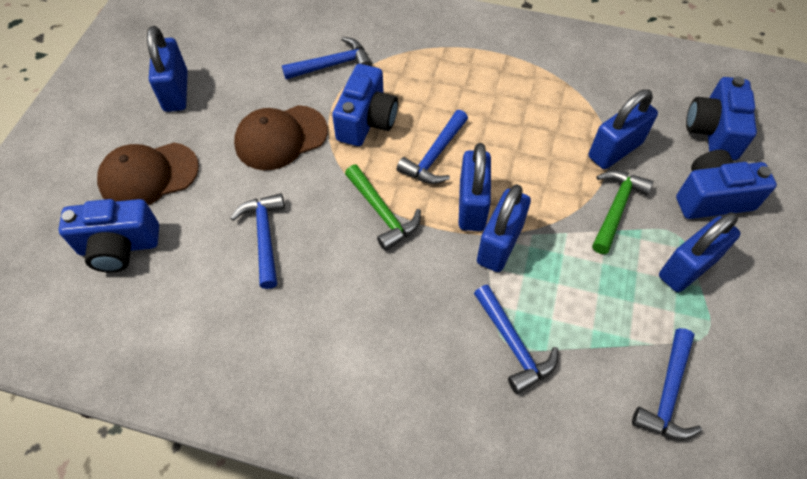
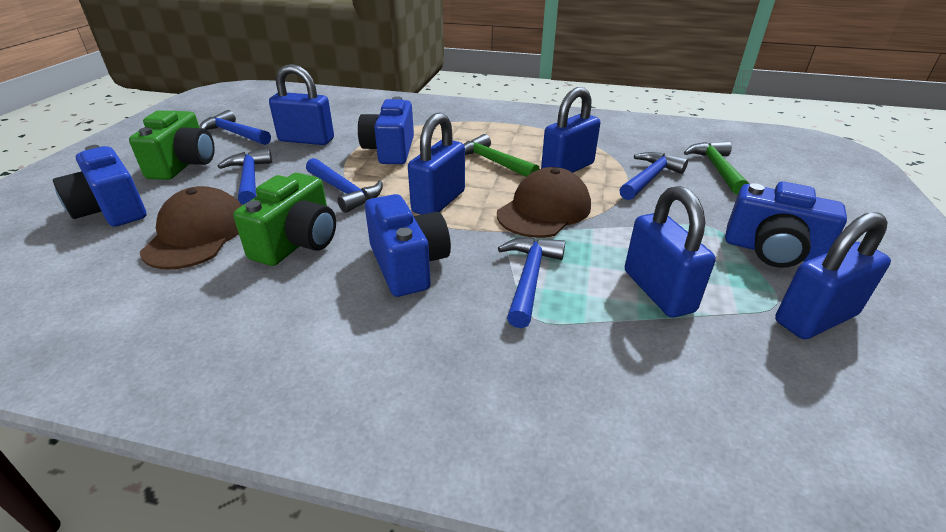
green camera: 0 -> 2

